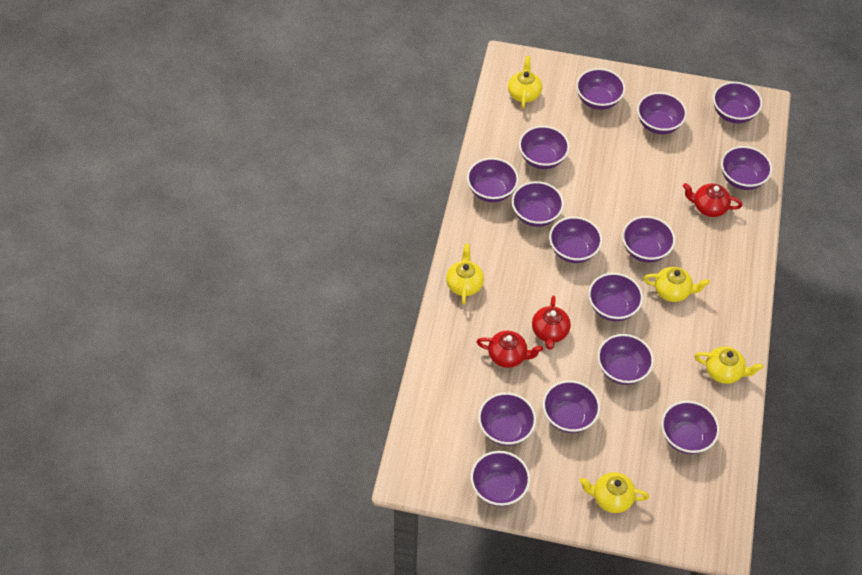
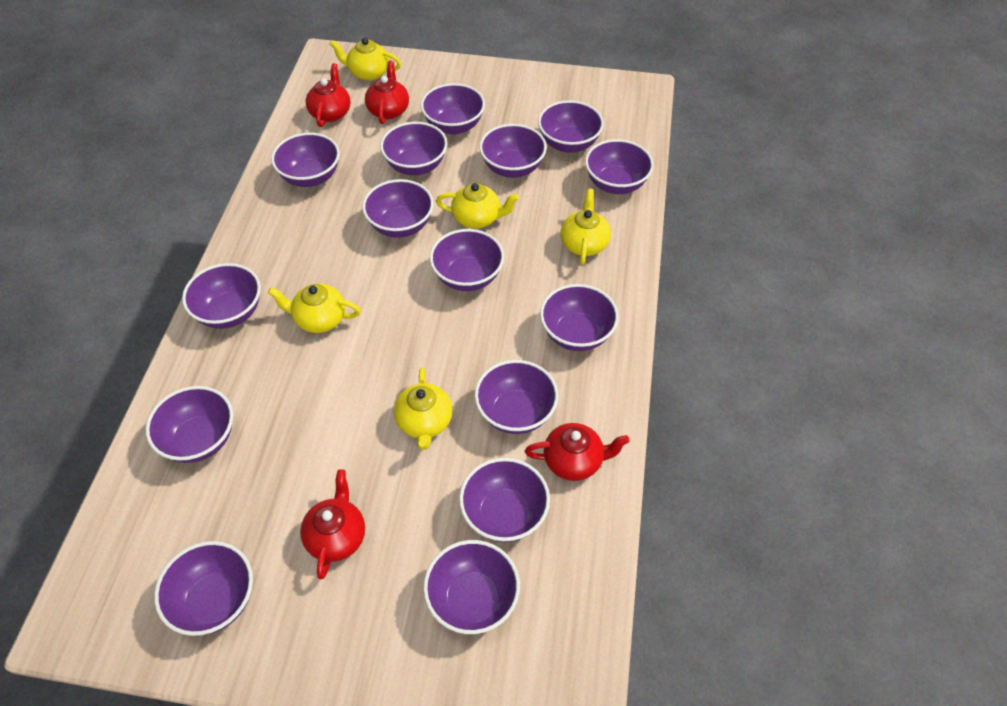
red teapot: 3 -> 4

